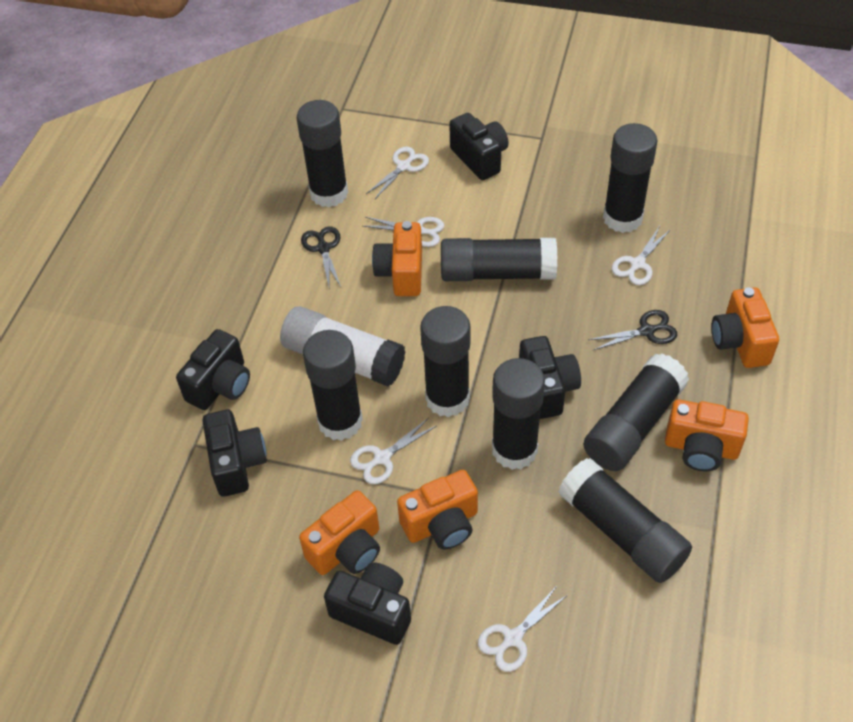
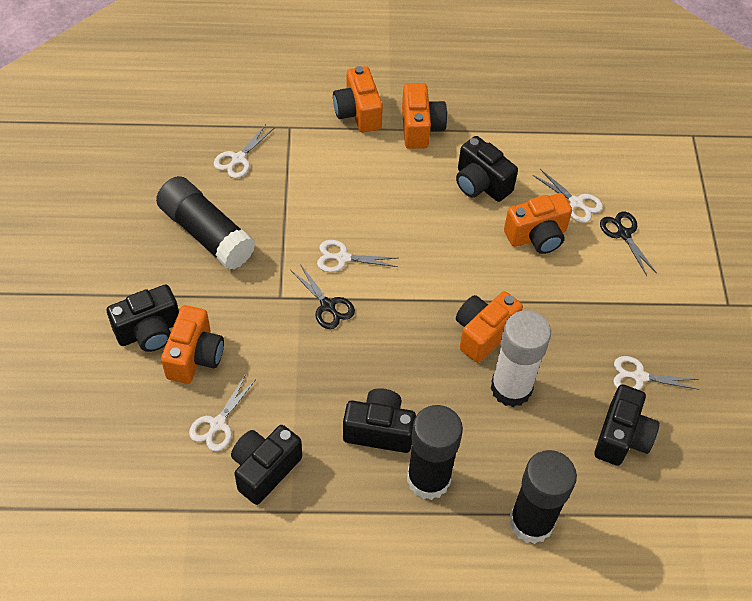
black glue stick: 8 -> 3

